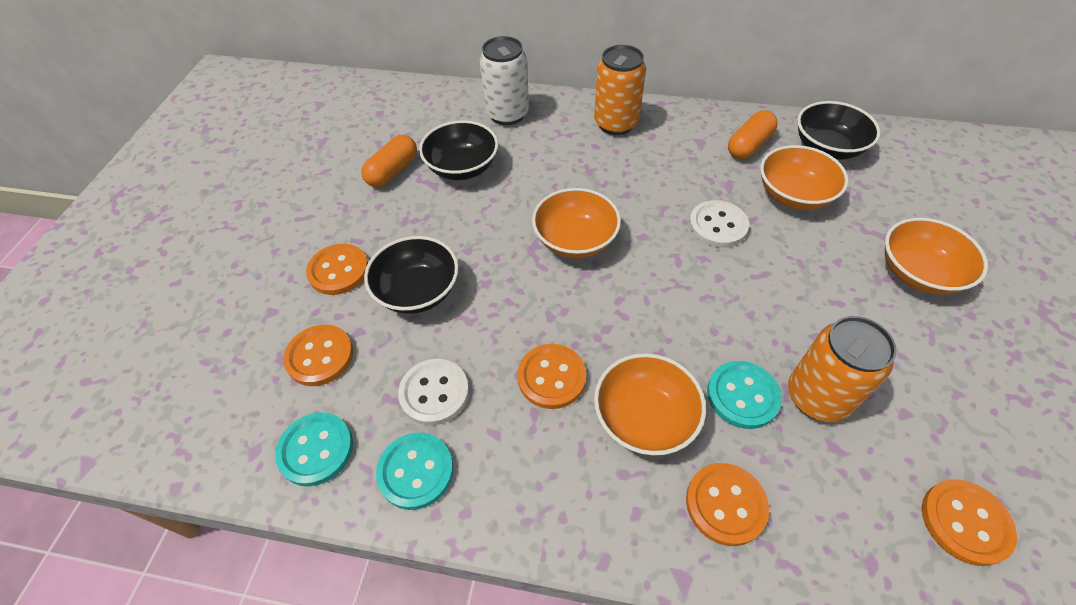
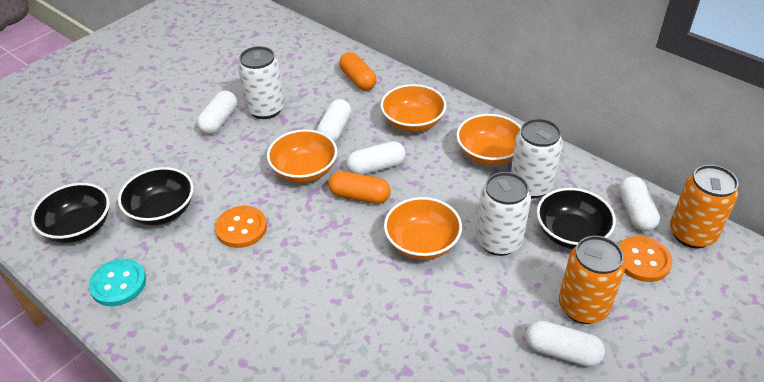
orange button: 5 -> 2
turquoise button: 3 -> 1
white button: 2 -> 0
white can: 1 -> 3
white capsule: 0 -> 5

